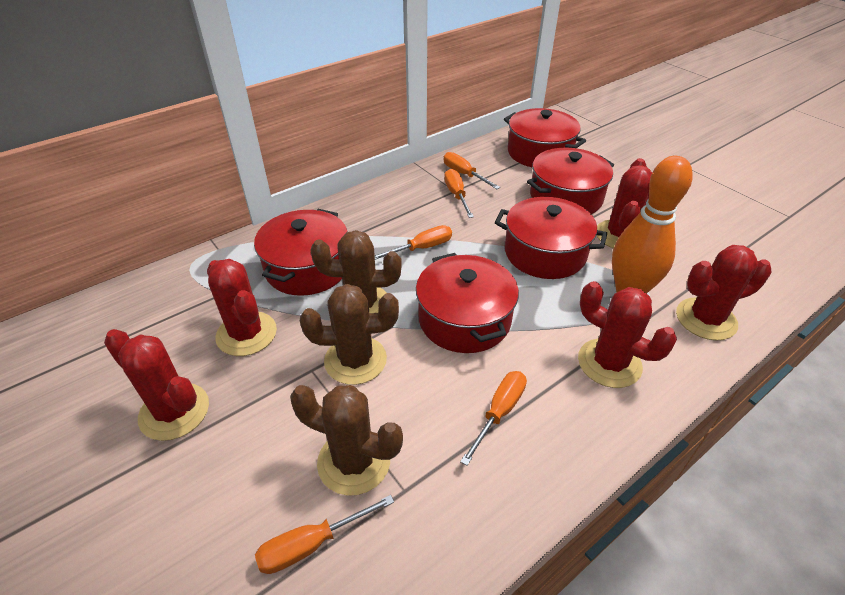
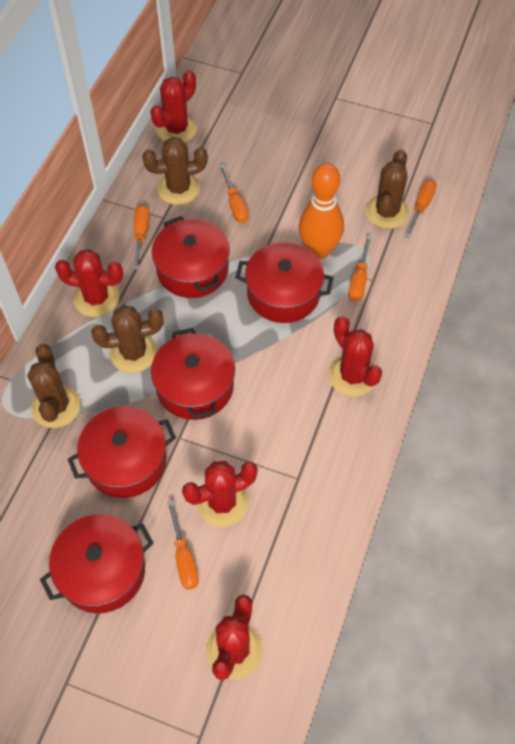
brown cactus: 3 -> 4

